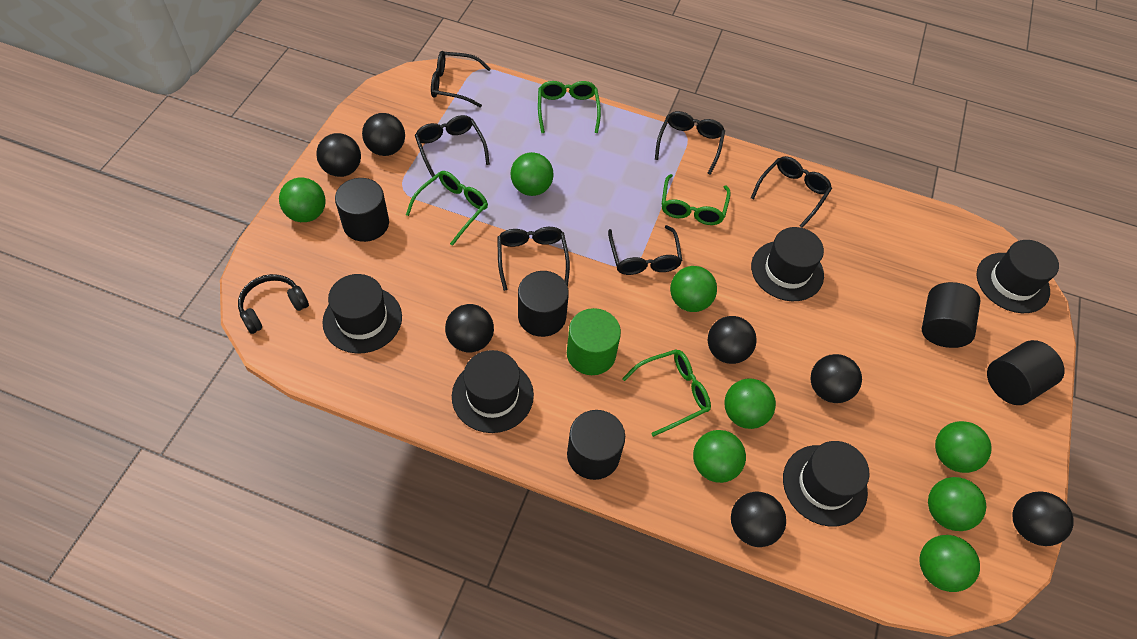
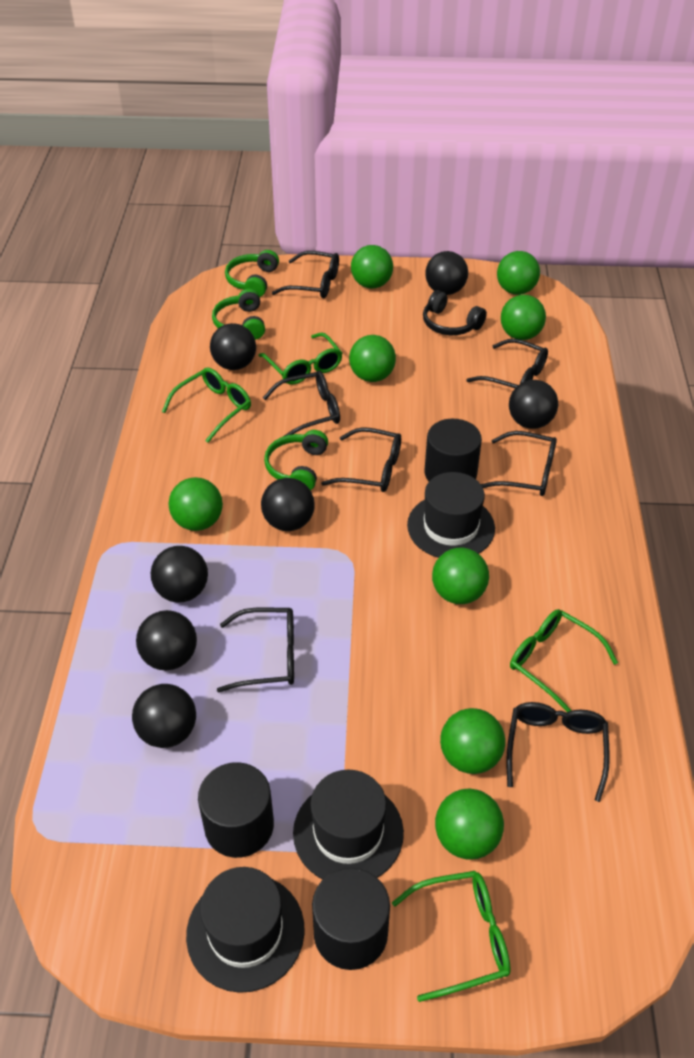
black cylinder: 5 -> 3
black glasses: 6 -> 7
black hat: 5 -> 3
green cylinder: 1 -> 0
green headphones: 0 -> 3

